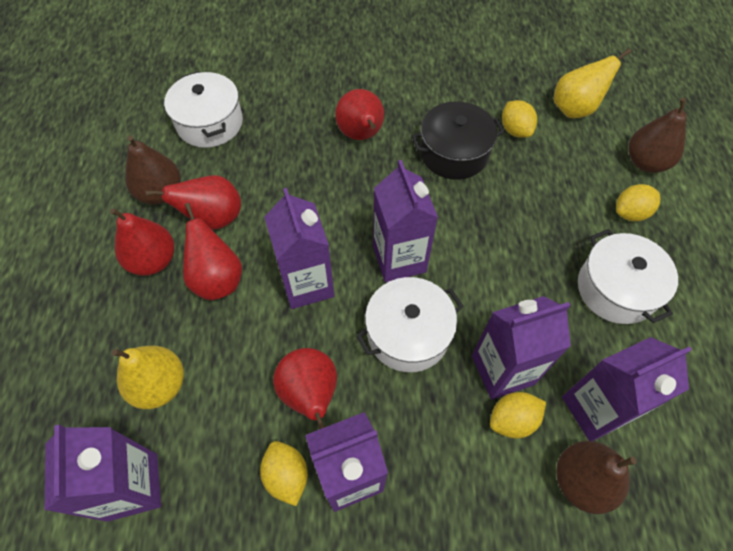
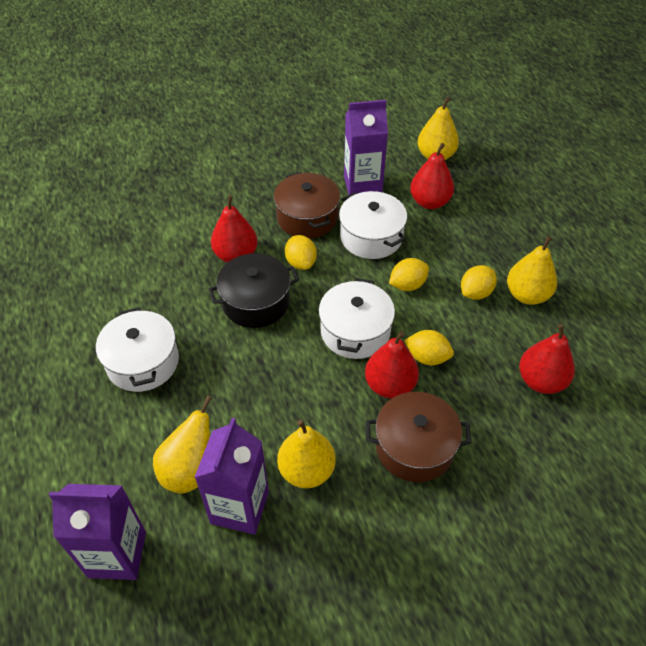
brown pear: 3 -> 0
brown pot: 0 -> 2
purple carton: 6 -> 3
red pear: 5 -> 4
yellow pear: 2 -> 4

